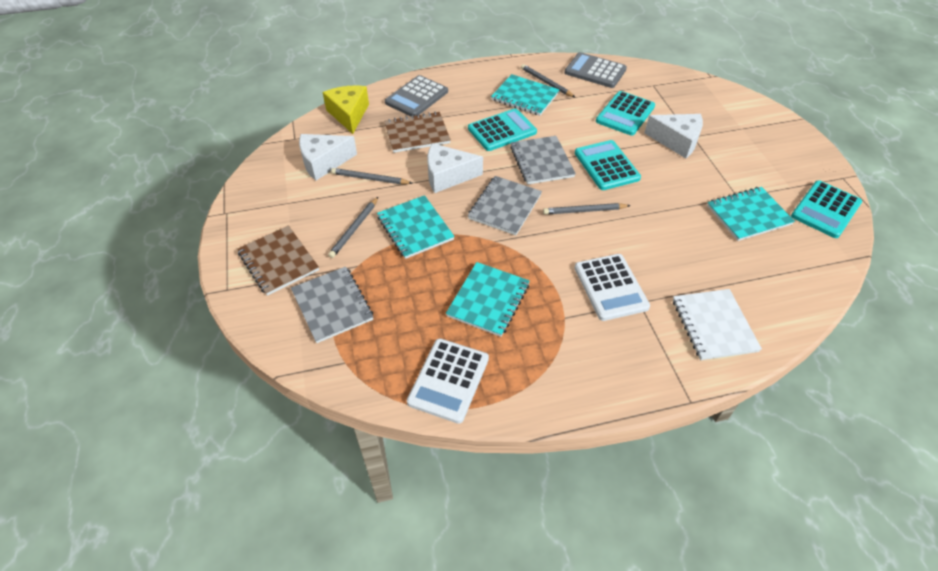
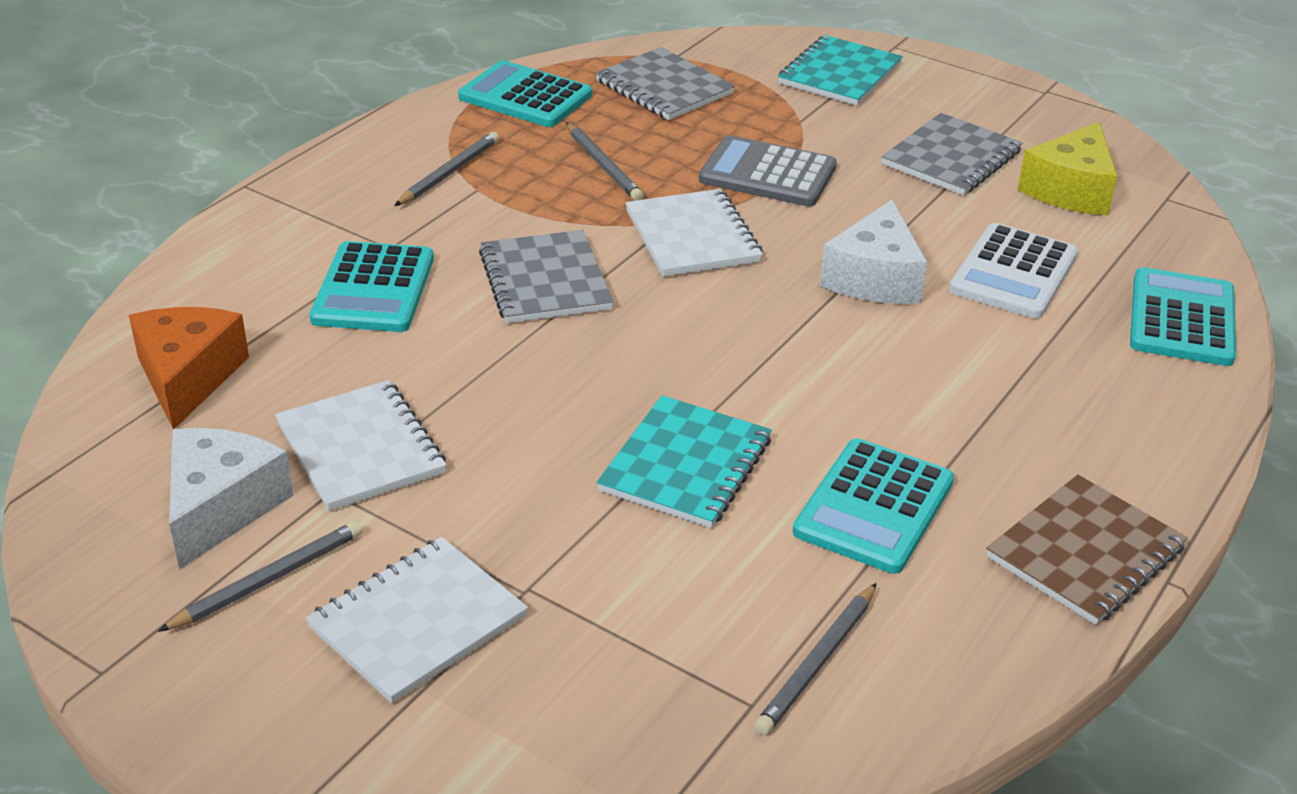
brown notebook: 2 -> 1
grey calculator: 2 -> 1
orange cheese: 0 -> 1
turquoise notebook: 4 -> 2
white calculator: 2 -> 1
white cheese: 3 -> 2
white notebook: 1 -> 3

